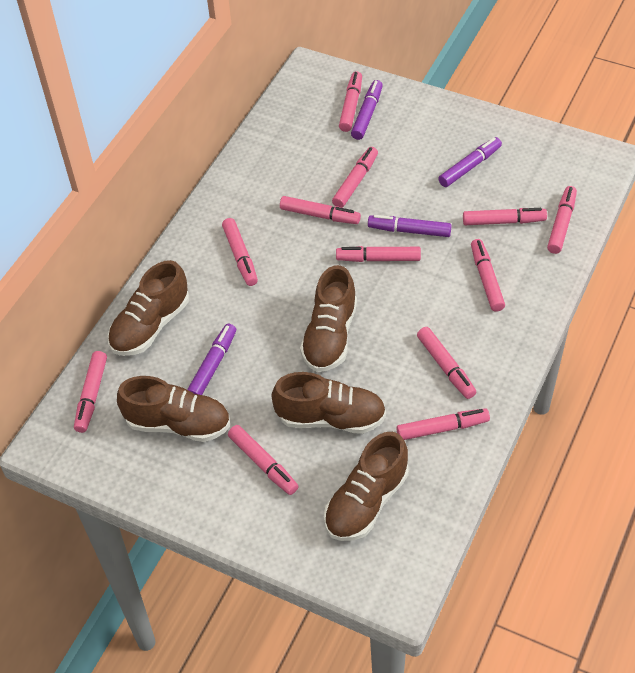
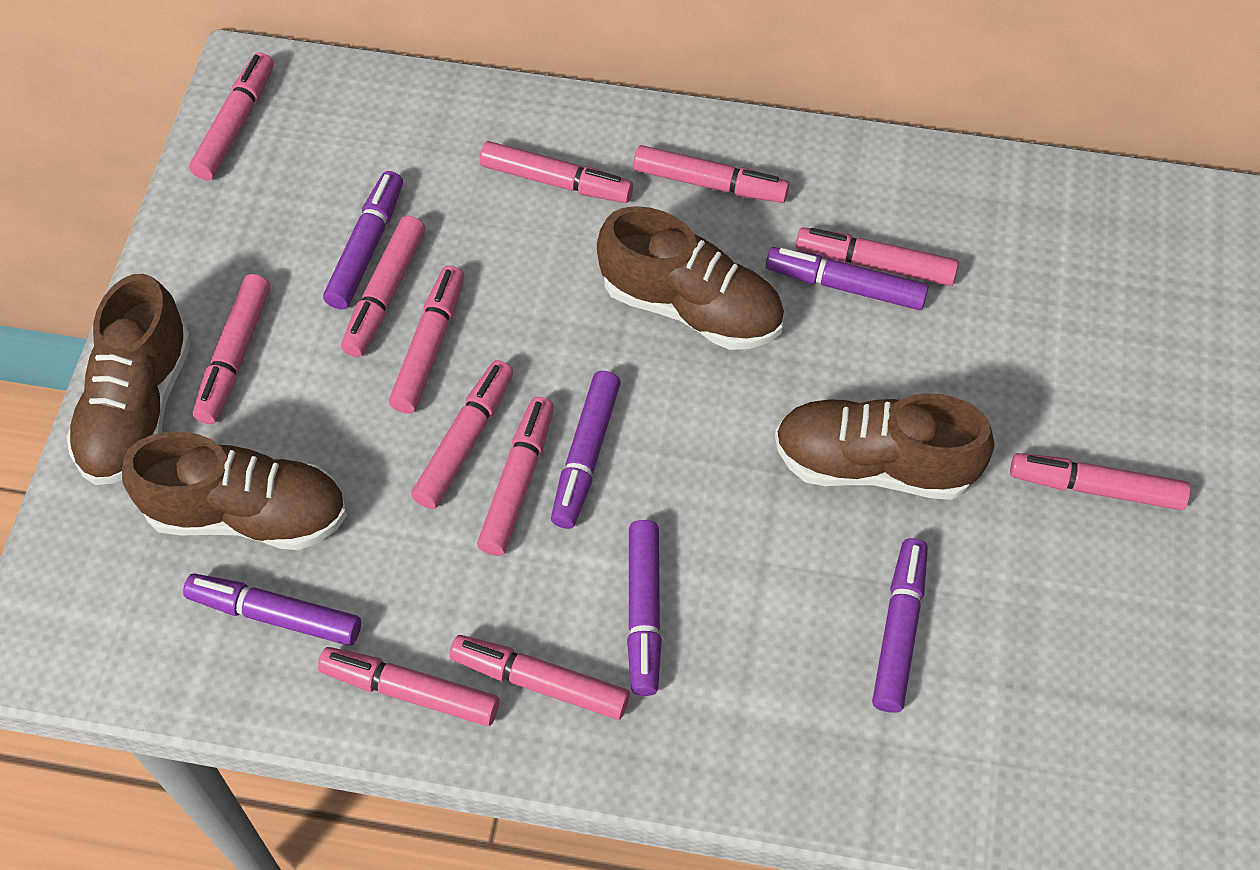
brown shoe: 5 -> 4
purple marker: 4 -> 6

